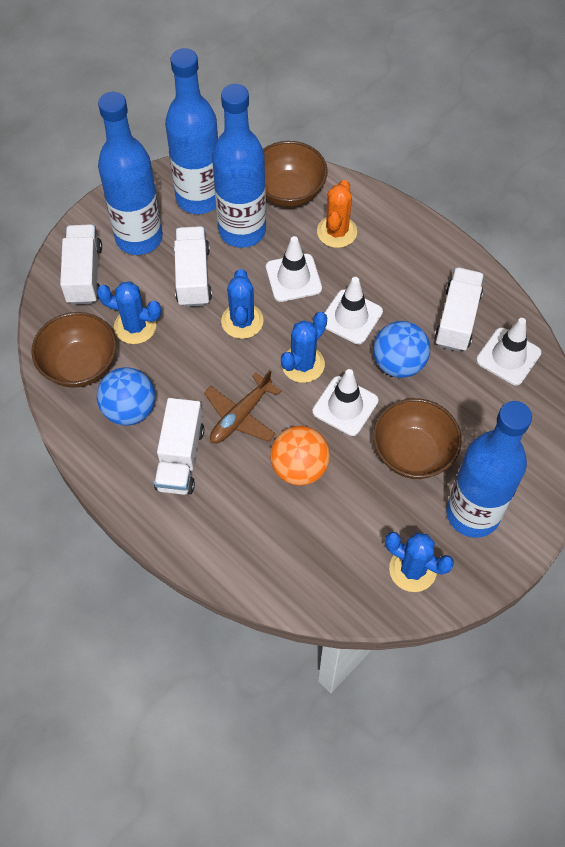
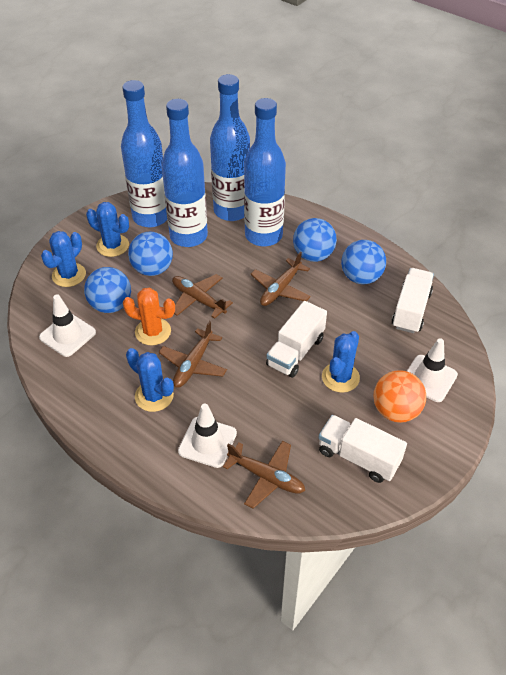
blue ball: 2 -> 4
brown bowl: 3 -> 0
brown plane: 1 -> 4
white traffic cone: 4 -> 3
white truck: 4 -> 3

